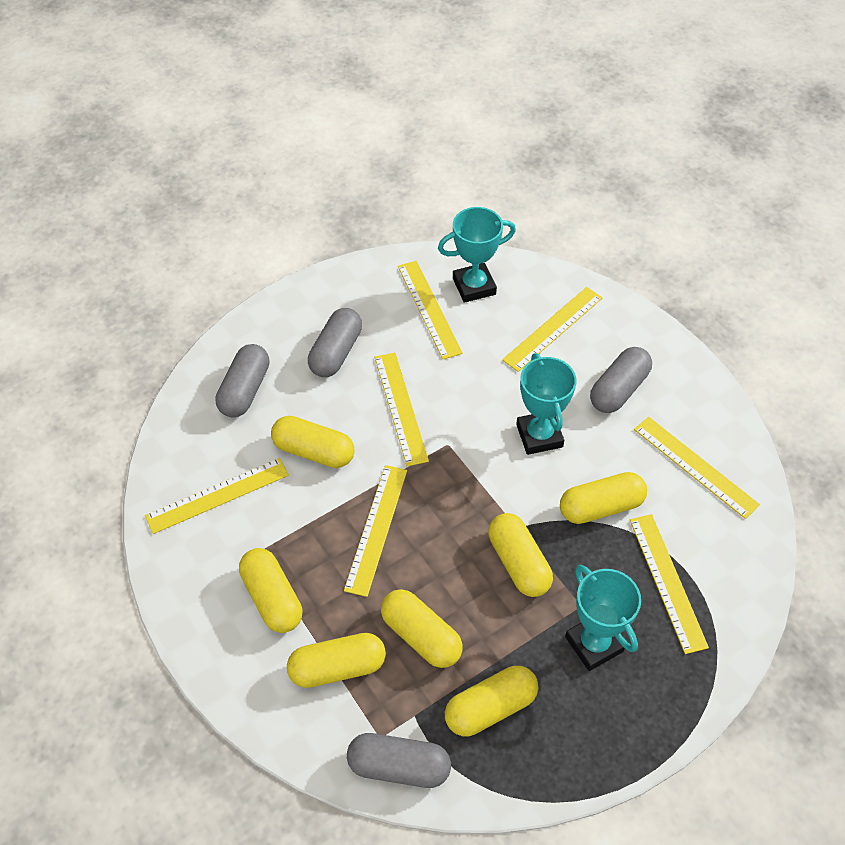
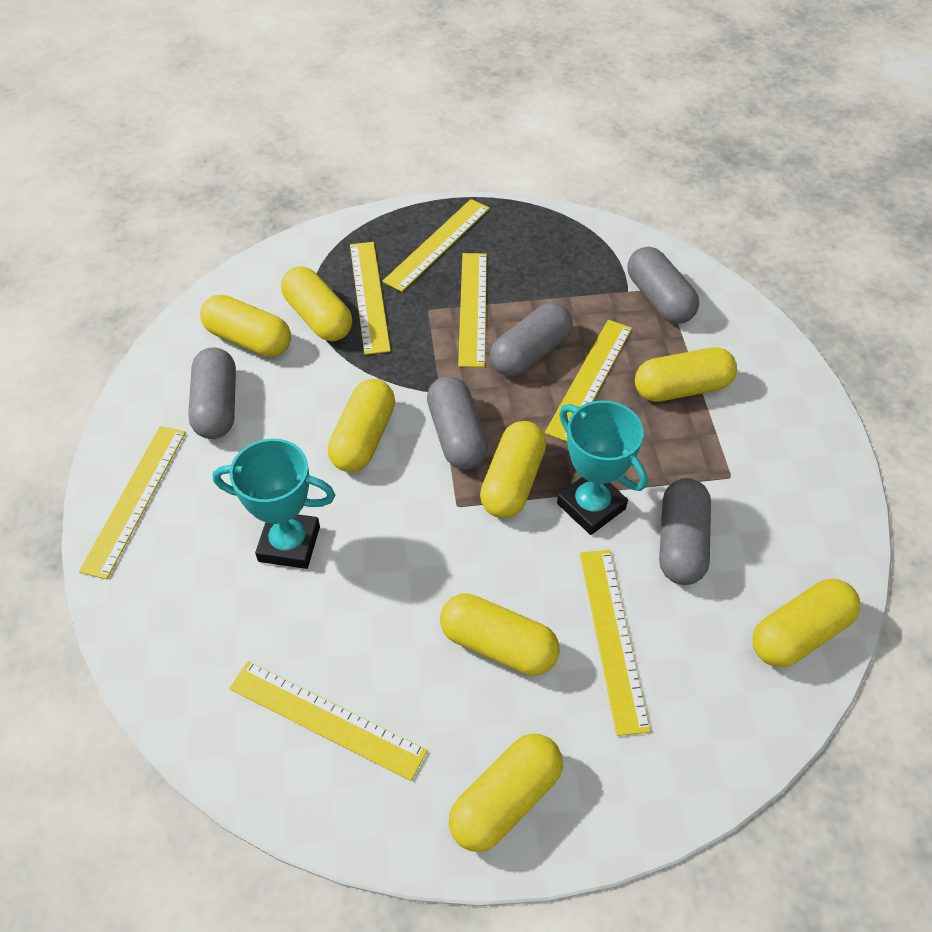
grey capsule: 4 -> 5
turquoise trophy: 3 -> 2
yellow capsule: 7 -> 8

